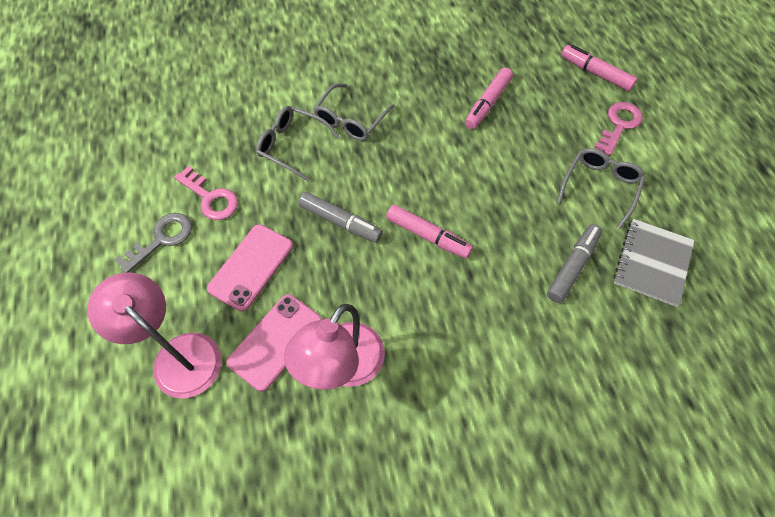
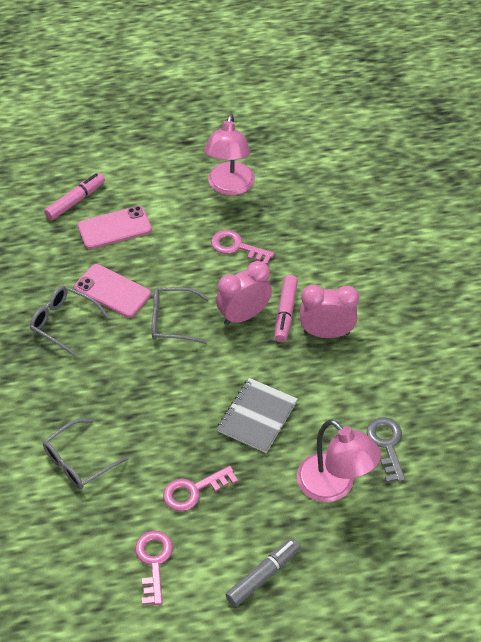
grey marker: 2 -> 1
pink clock: 0 -> 2
pink key: 2 -> 3
pink marker: 3 -> 2

